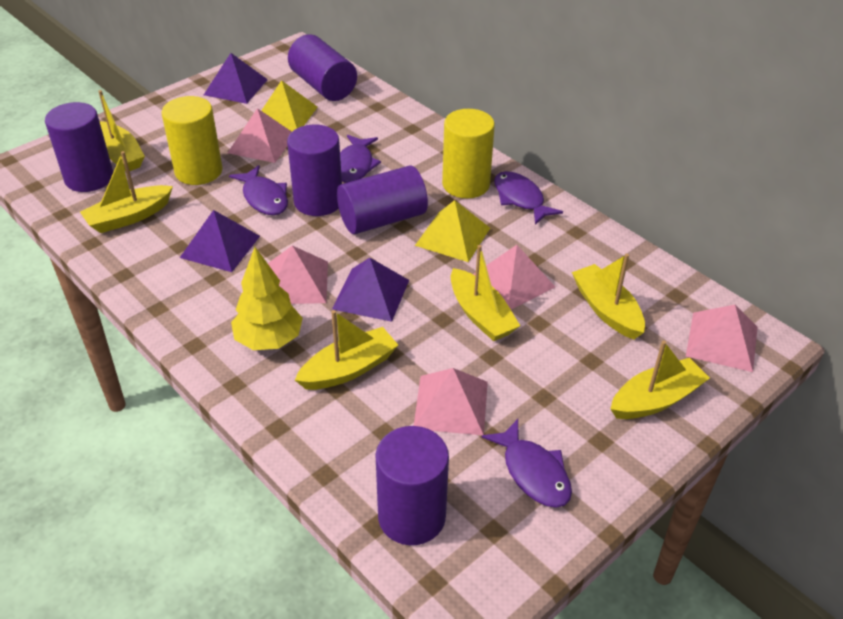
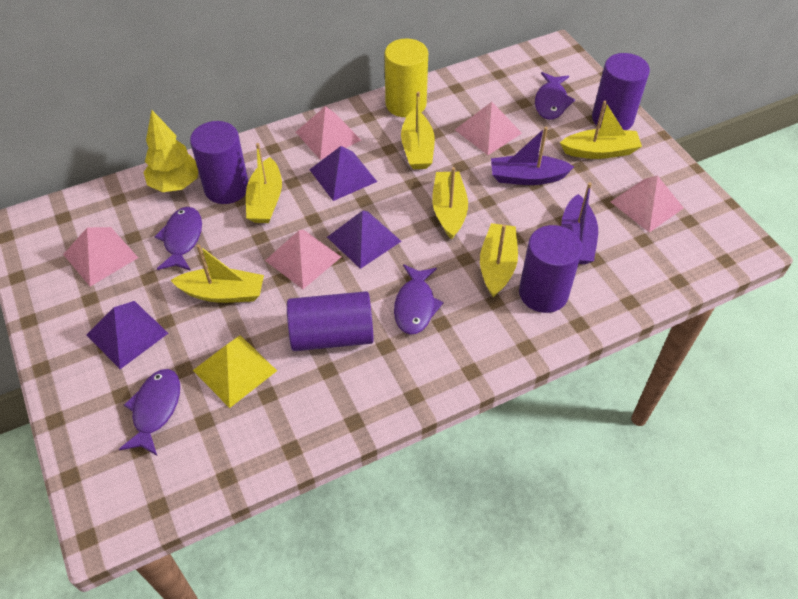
purple boat: 0 -> 2
purple cylinder: 5 -> 4
yellow cylinder: 2 -> 1
yellow pyramid: 2 -> 1

